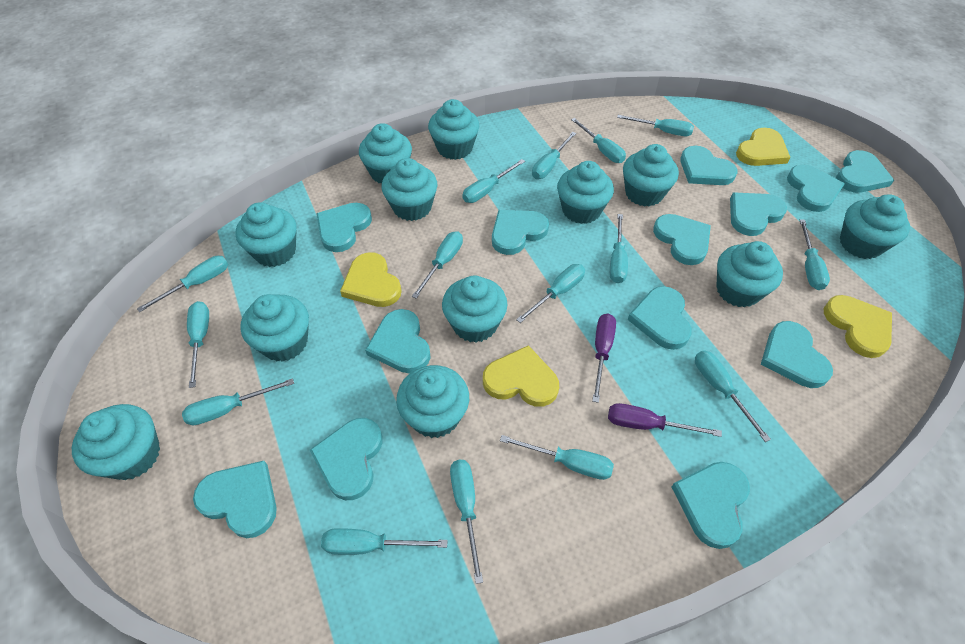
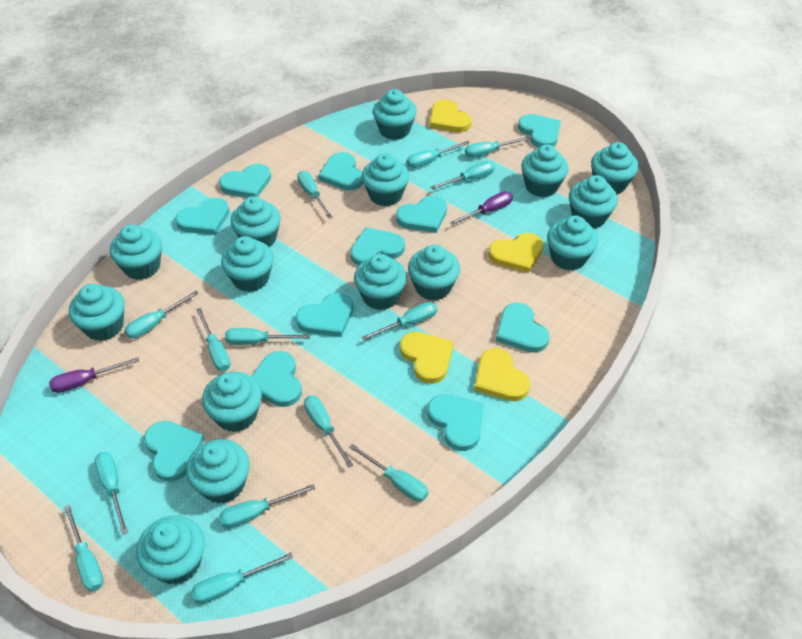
turquoise cupcake: 12 -> 15
turquoise heart: 13 -> 11
turquoise screwdriver: 15 -> 14

